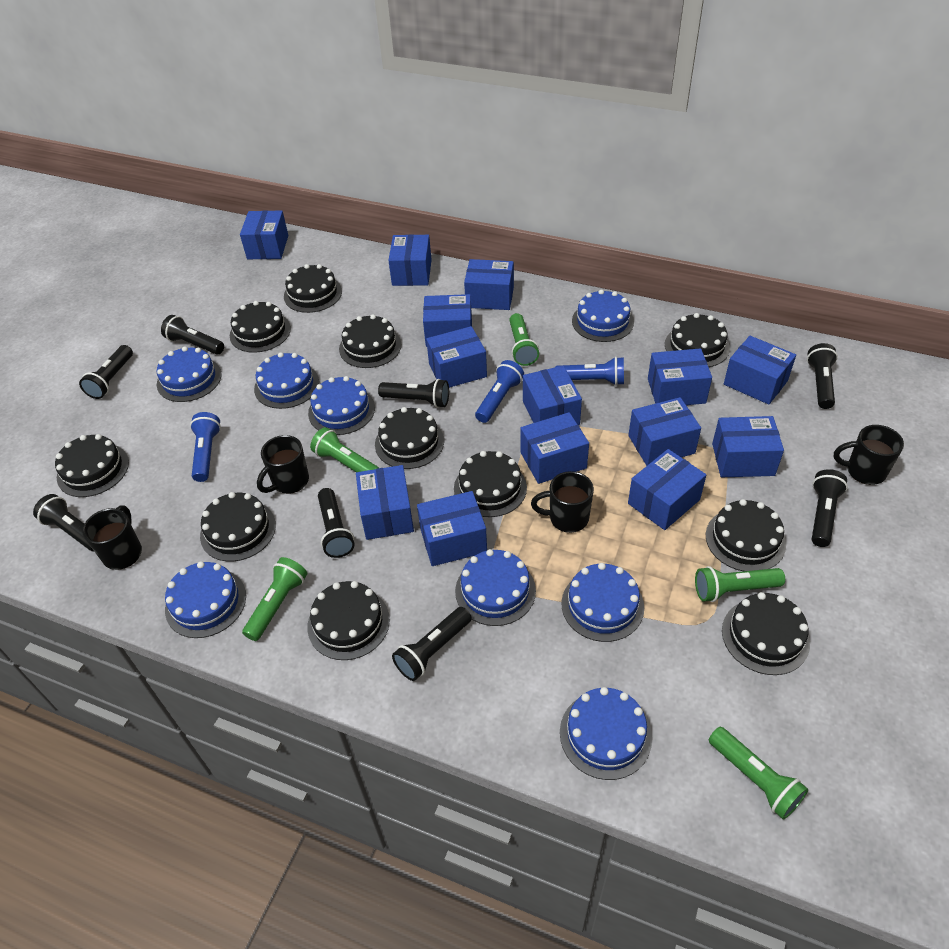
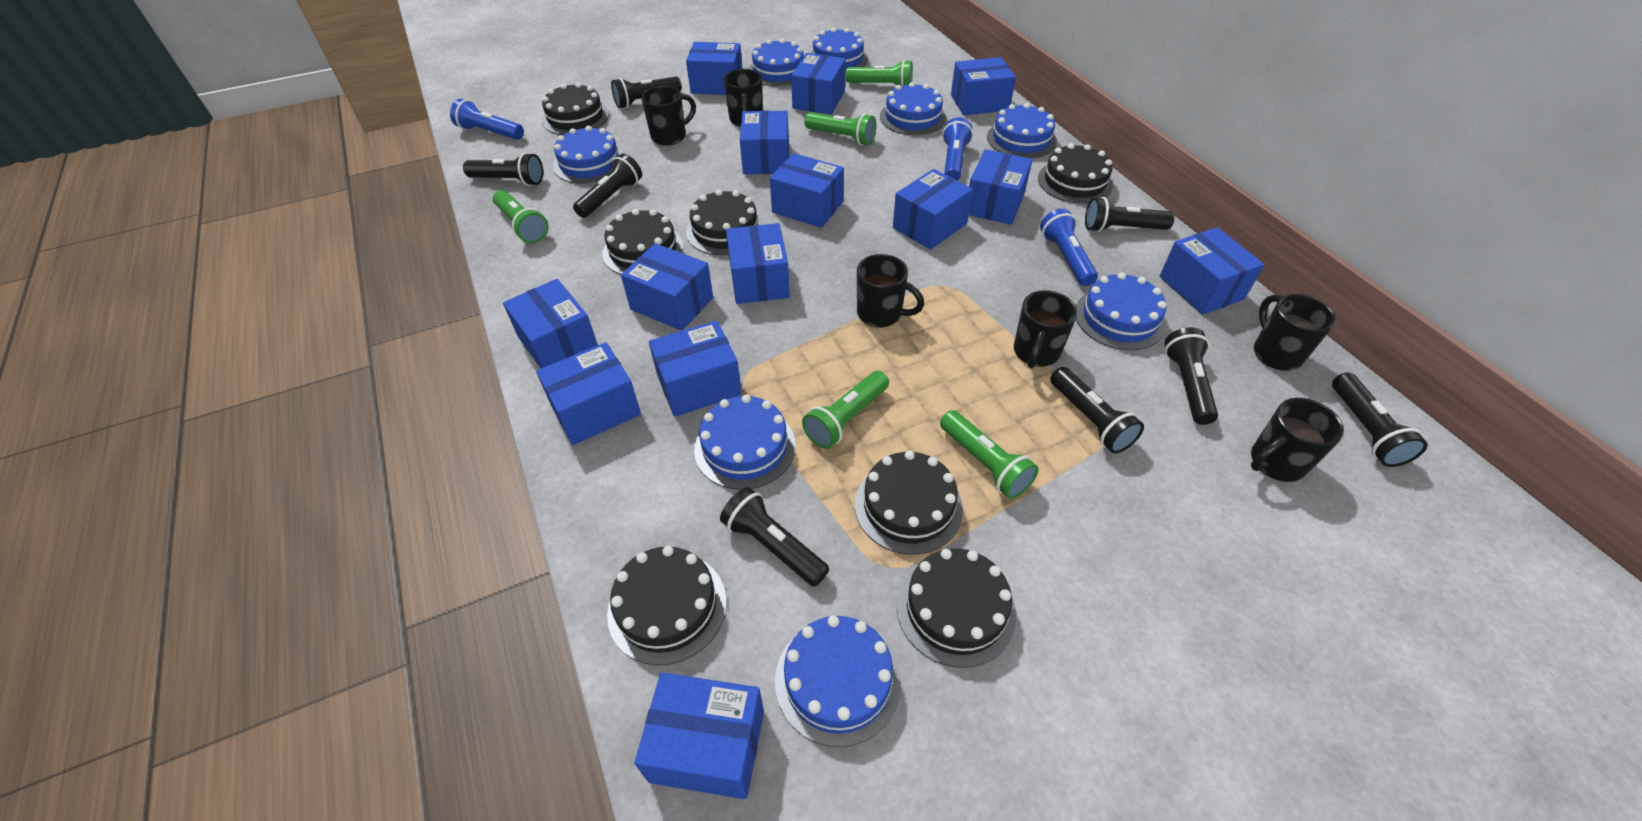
black cake: 11 -> 7
black mug: 4 -> 6

